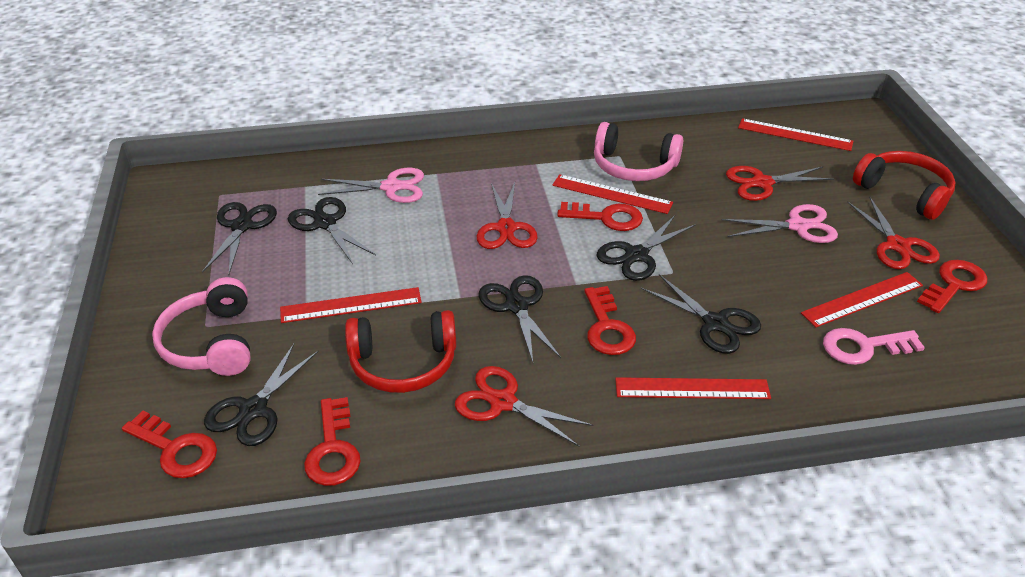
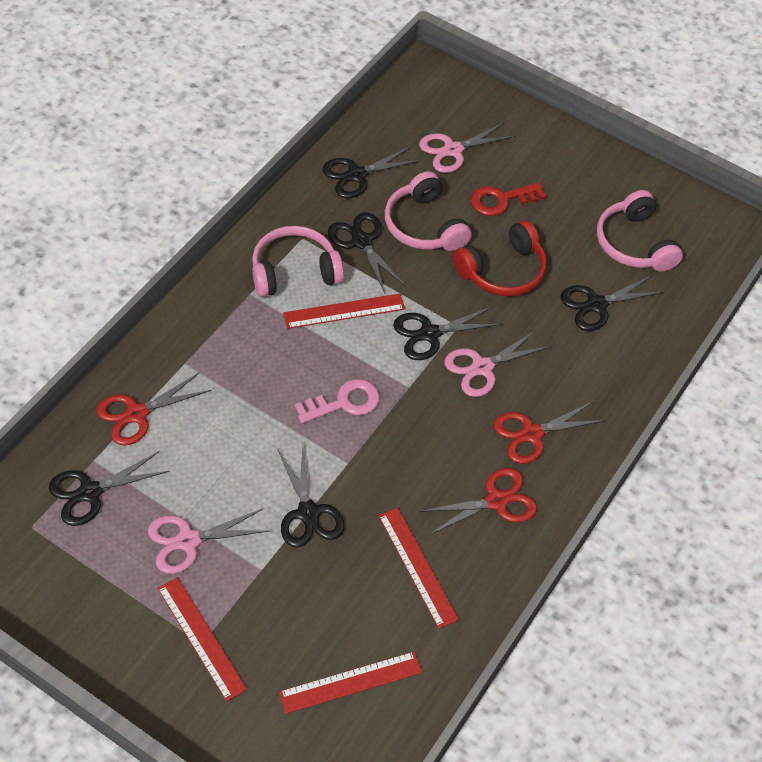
pink headphones: 2 -> 3
pink scissors: 2 -> 3
red headphones: 2 -> 1
red key: 5 -> 1
red ruler: 5 -> 4
red scissors: 4 -> 3

